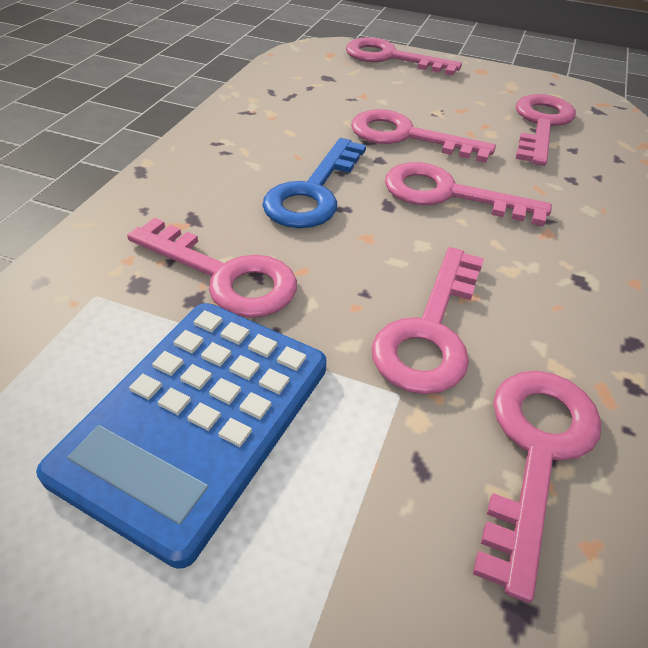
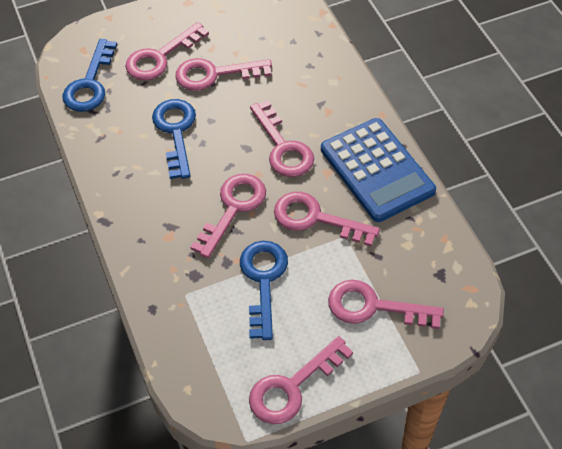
blue key: 1 -> 3

